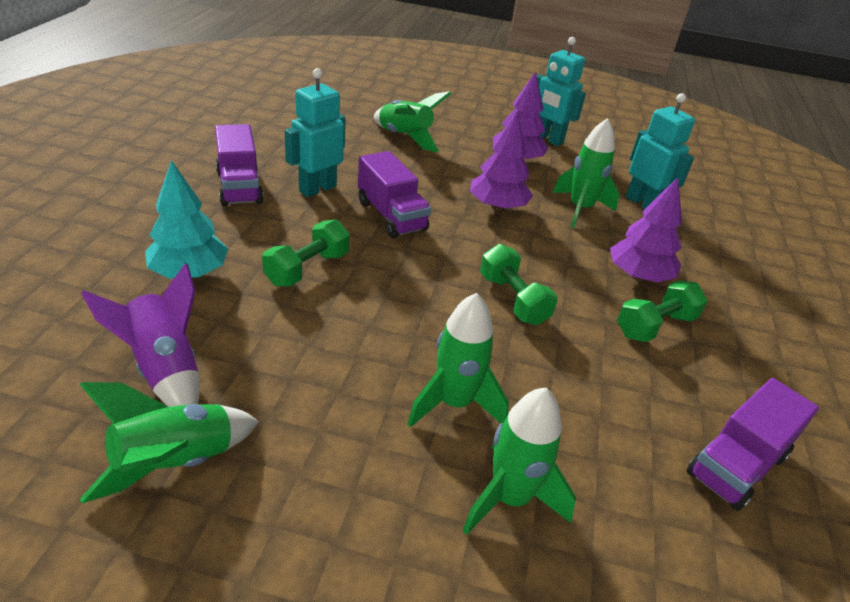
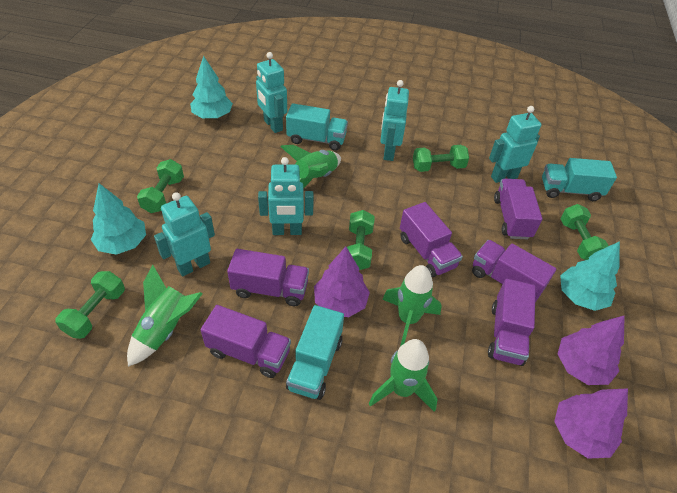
green dumbbell: 3 -> 5
green rocket: 5 -> 4
purple rocket: 1 -> 0
purple truck: 3 -> 6
turquoise robot: 3 -> 5
turquoise tree: 1 -> 3
turquoise truck: 0 -> 3

